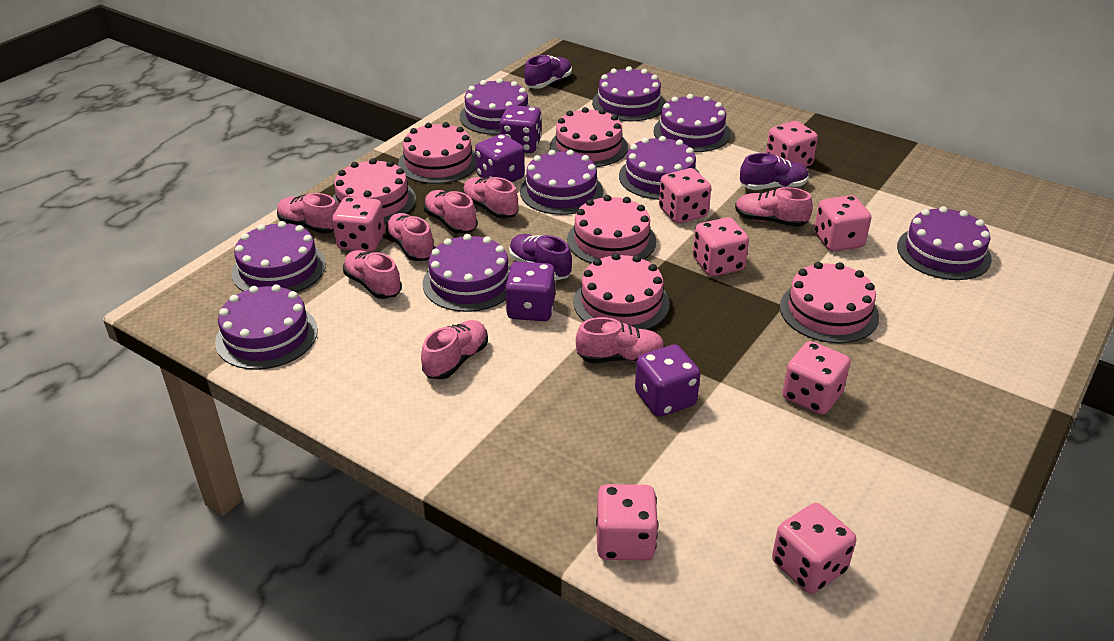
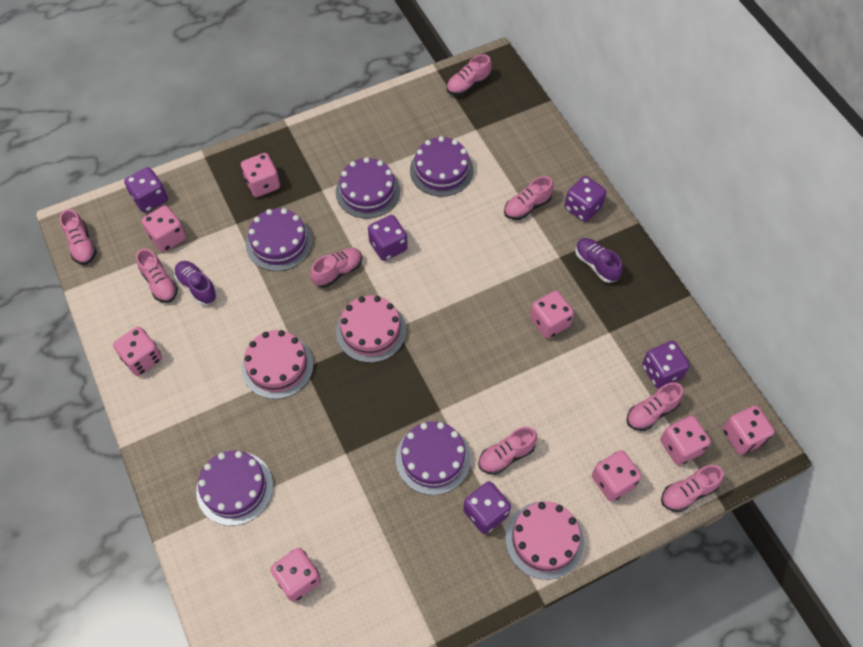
pink cake: 6 -> 3
purple cake: 9 -> 5
purple dice: 4 -> 5
purple shoe: 3 -> 2

